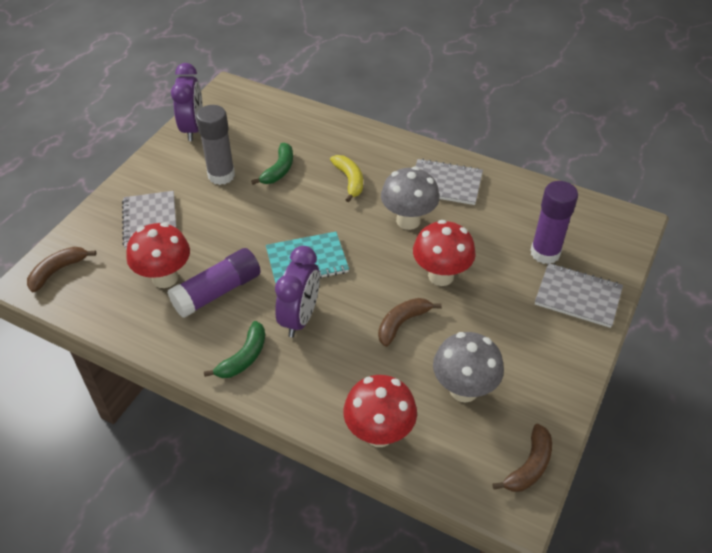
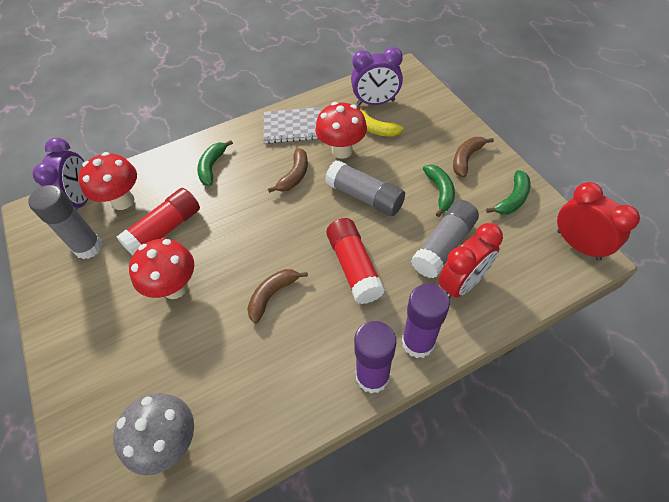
green banana: 2 -> 3
grey glue stick: 1 -> 3
grey mushroom: 2 -> 1
grey notebook: 3 -> 1
red clock: 0 -> 2
red glue stick: 0 -> 2
turquoise notebook: 1 -> 0

